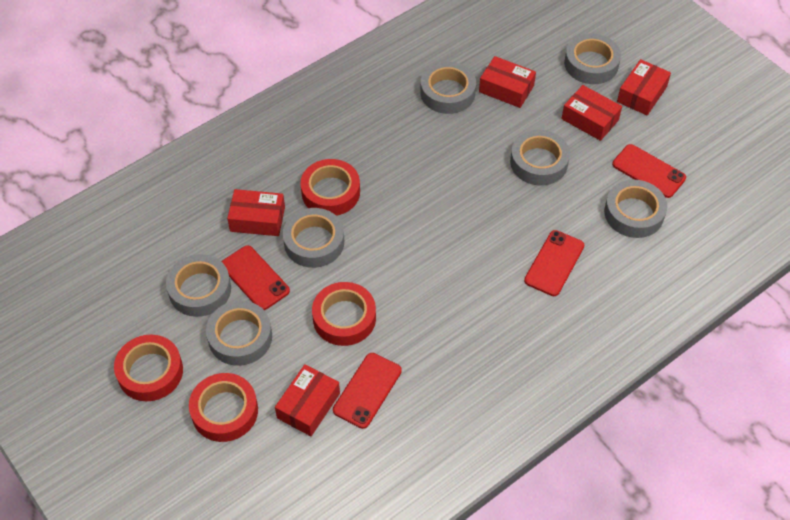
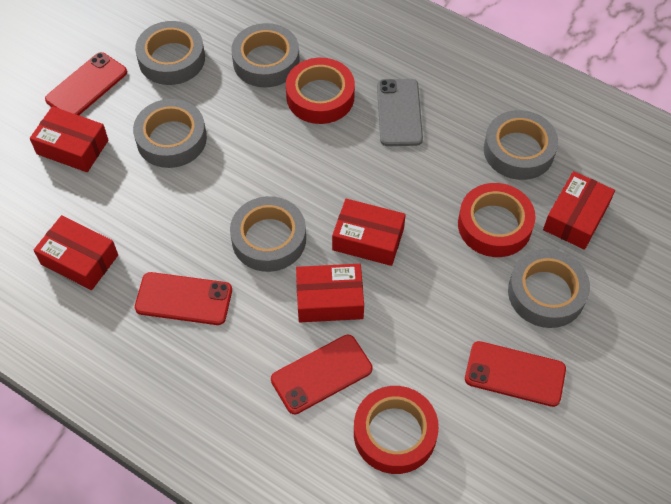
grey phone: 0 -> 1
grey tape: 7 -> 6
red tape: 4 -> 3

